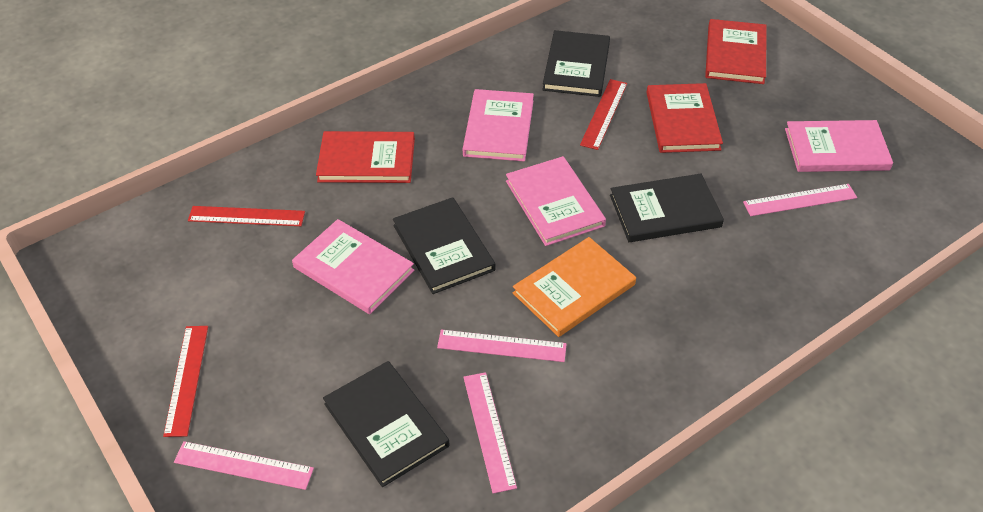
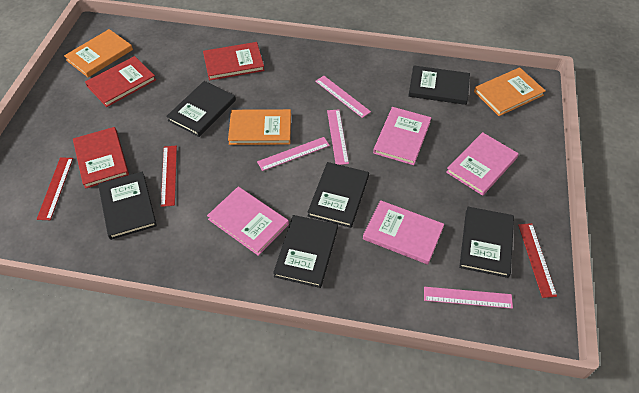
black book: 4 -> 6
orange book: 1 -> 3

